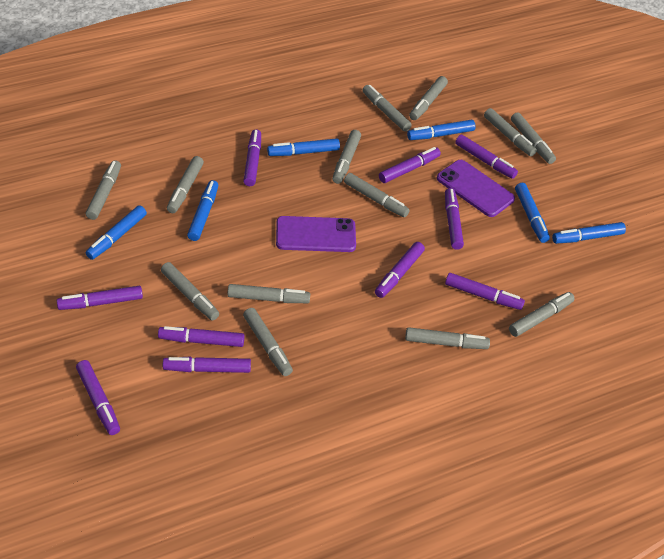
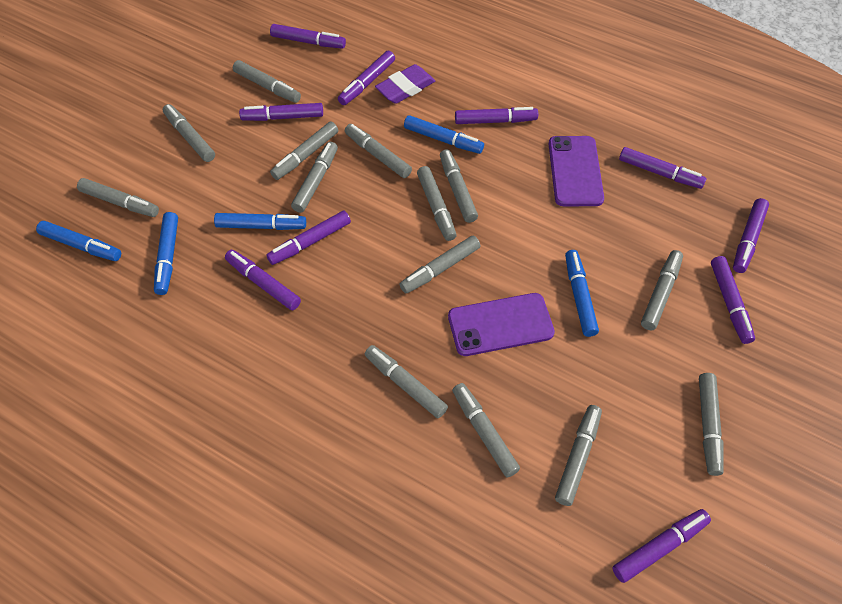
blue marker: 6 -> 5
grey marker: 13 -> 14
purple eraser: 0 -> 1

